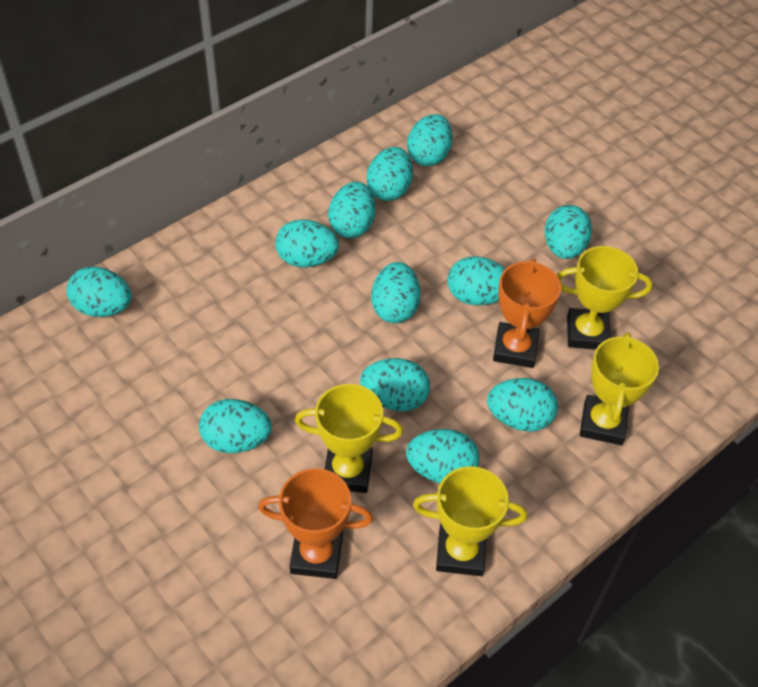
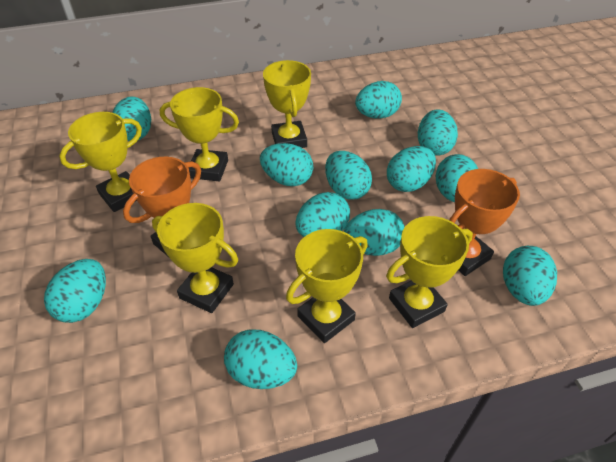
yellow trophy: 4 -> 6

